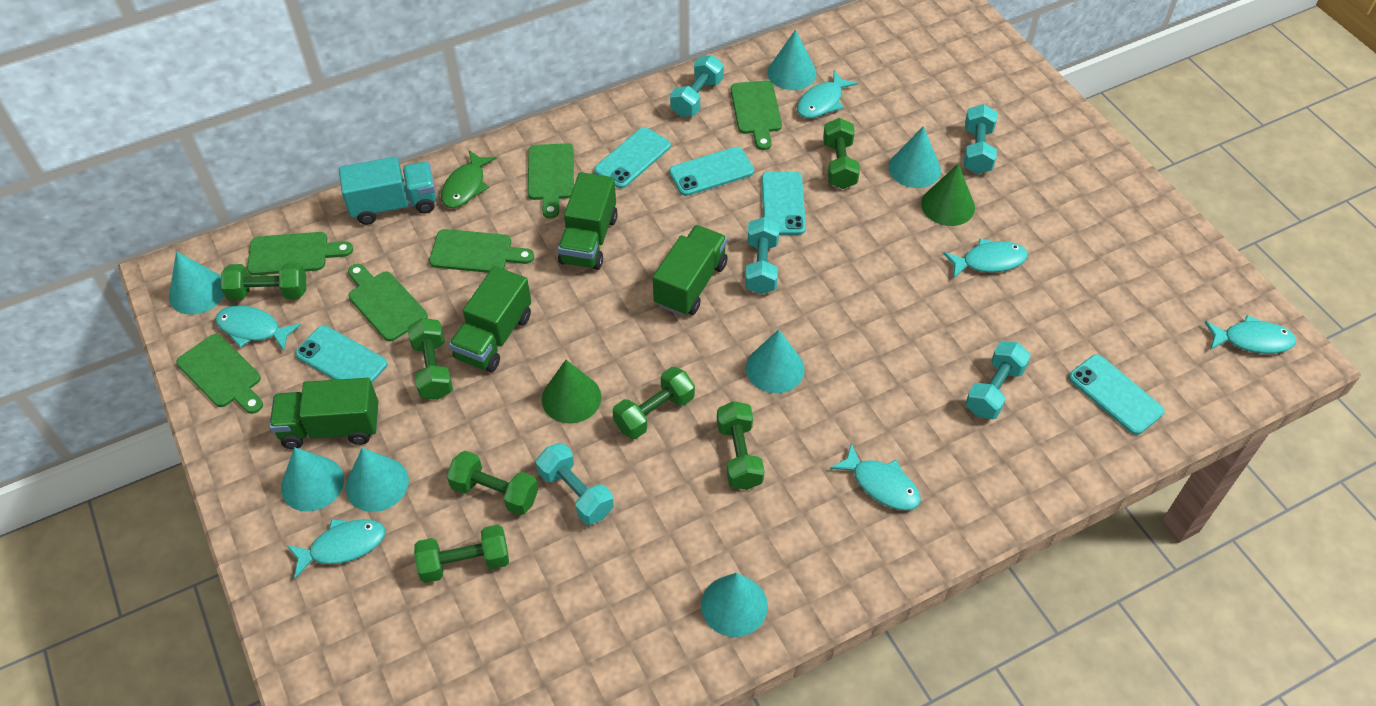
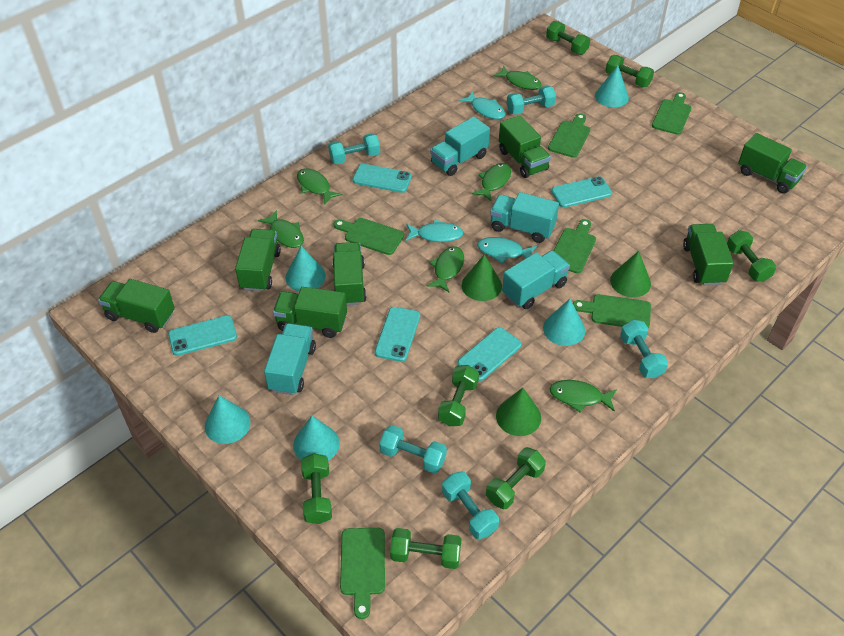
green cone: 2 -> 3
green fish: 1 -> 6
green truck: 4 -> 7
turquoise cone: 7 -> 5
turquoise fish: 6 -> 3
turquoise truck: 1 -> 4

